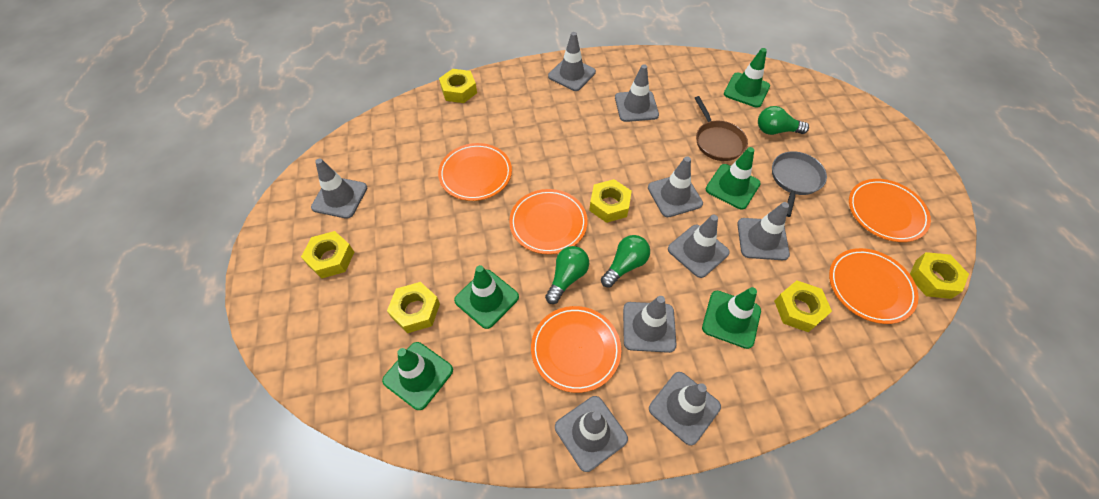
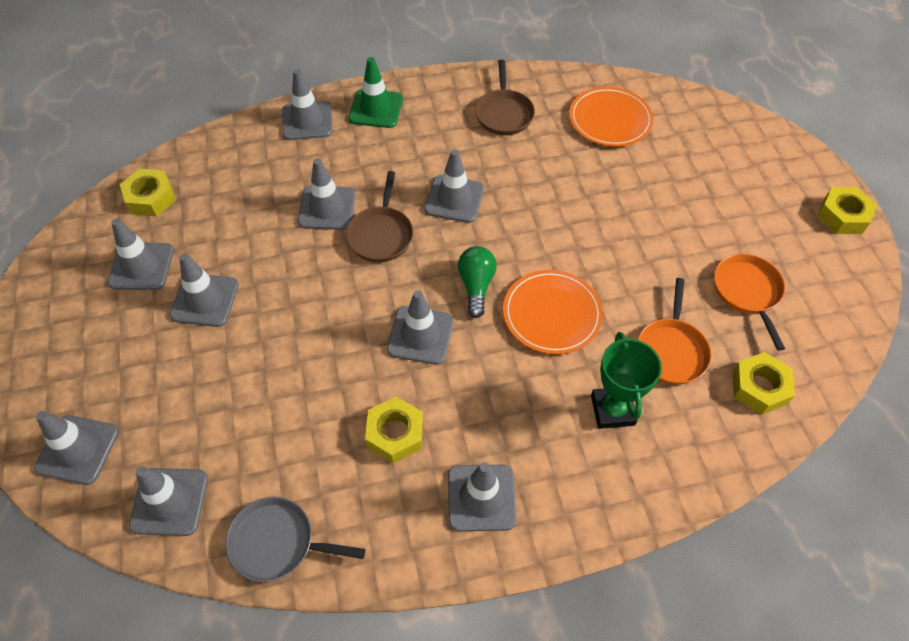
brown pan: 1 -> 2
green light bulb: 3 -> 1
green traffic cone: 5 -> 1
green trophy: 0 -> 1
orange pan: 0 -> 2
orange plate: 5 -> 2
yellow nut: 6 -> 4

